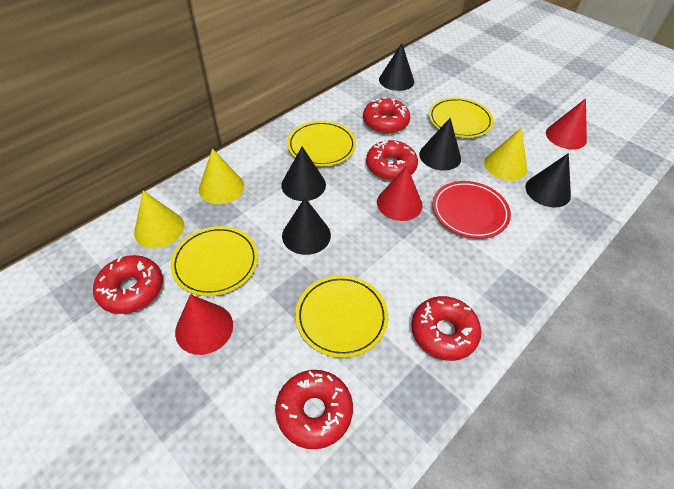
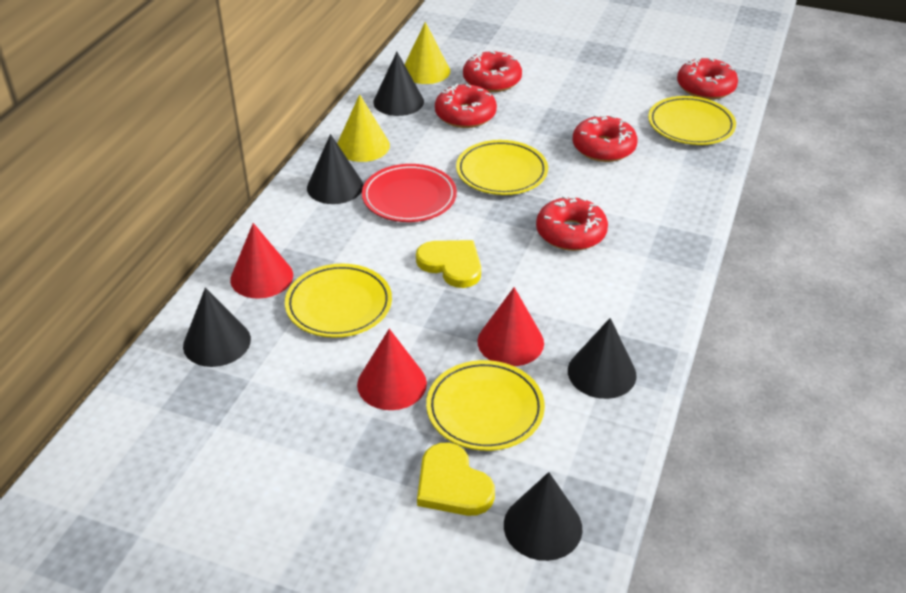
yellow cone: 3 -> 2
yellow heart: 0 -> 2

